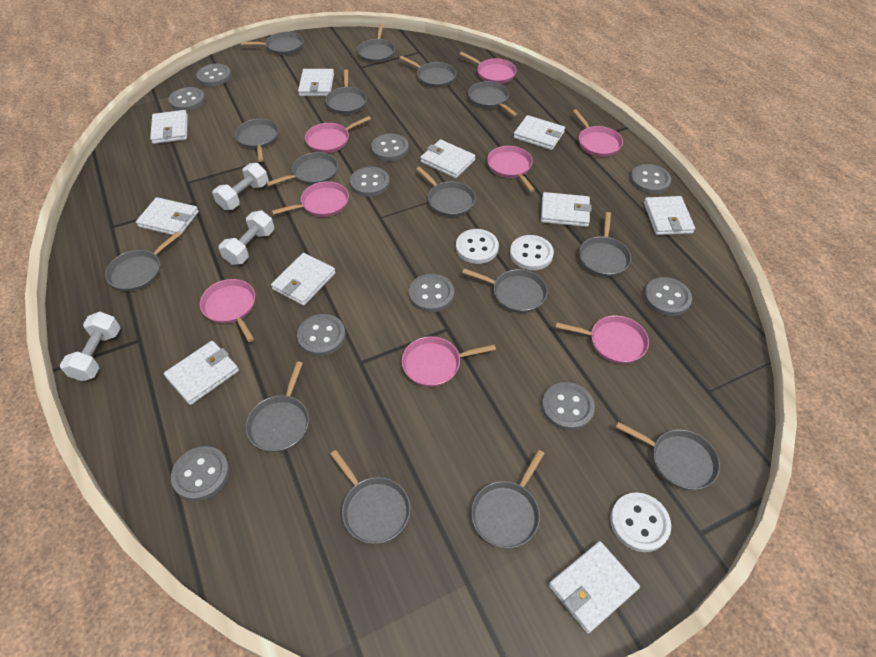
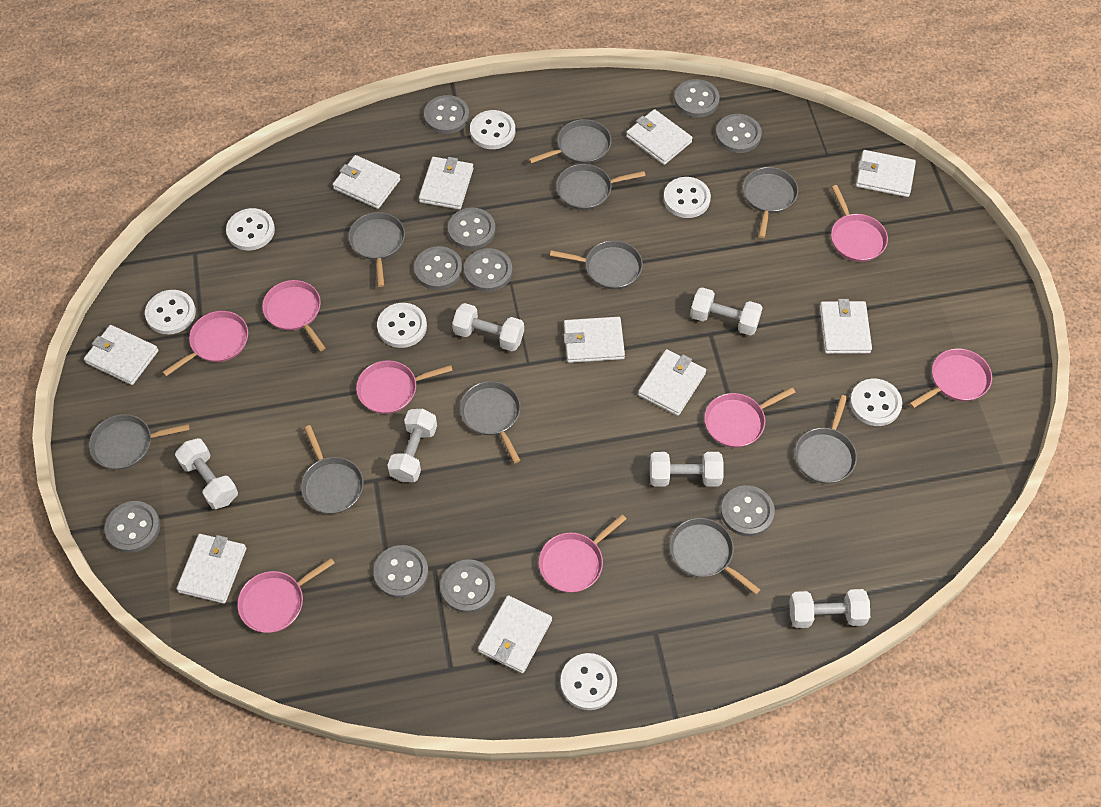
grey pan: 15 -> 10
white button: 3 -> 7
white dumbbell: 3 -> 6

